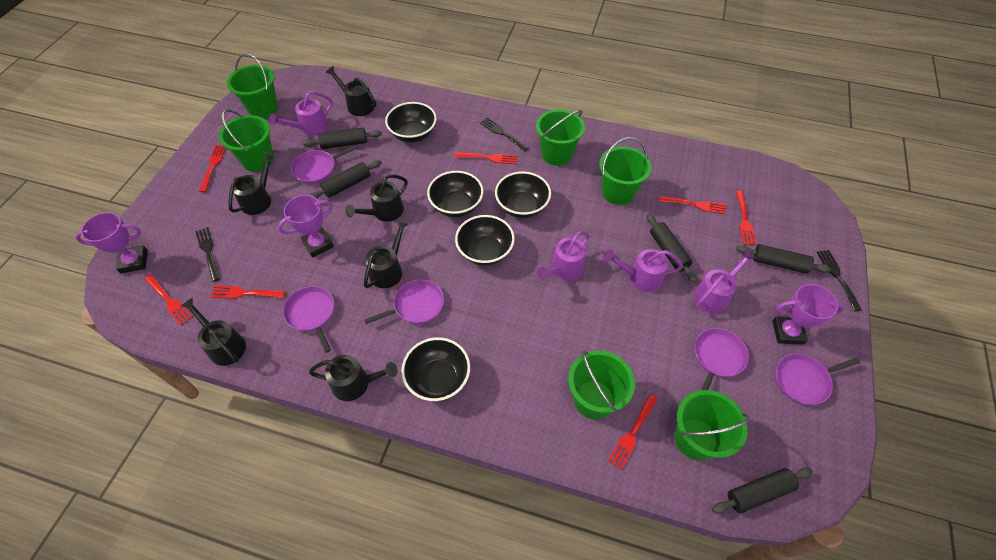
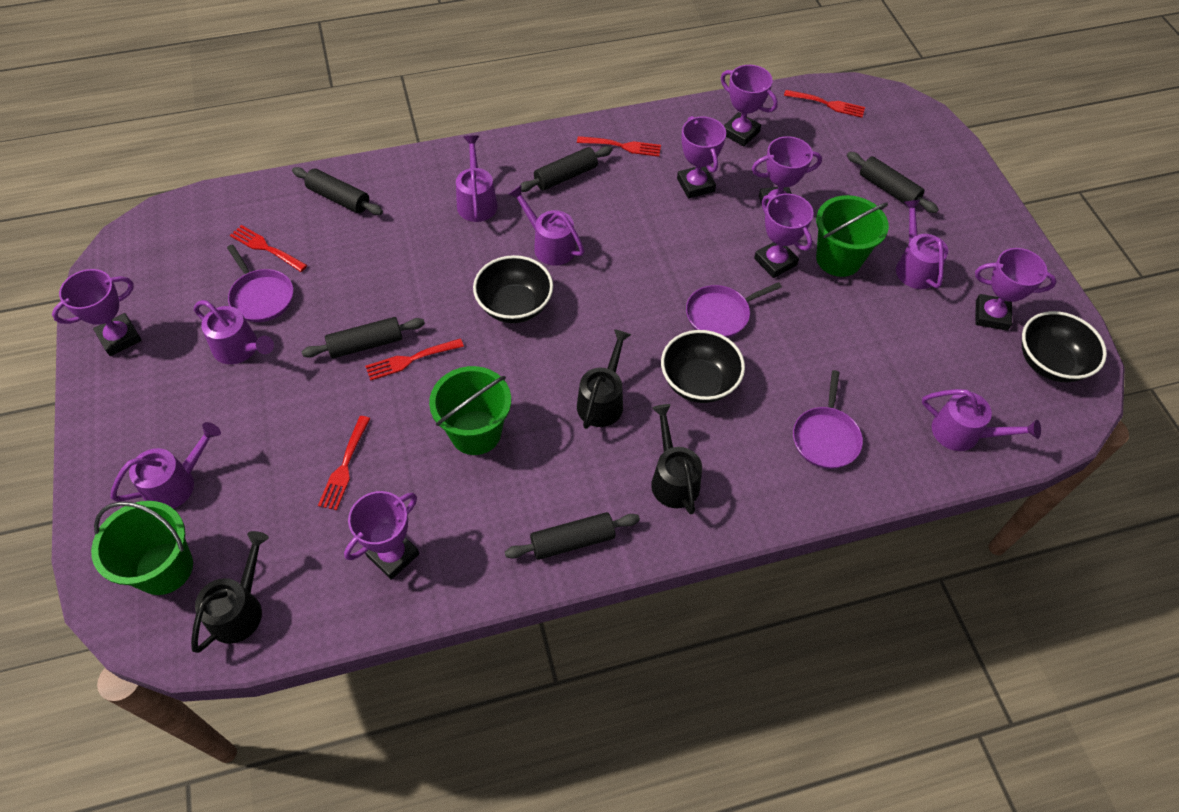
black bowl: 5 -> 3
black fork: 3 -> 0
black watering can: 6 -> 3
green bucket: 6 -> 3
purple pan: 5 -> 3
purple trophy: 3 -> 7
purple watering can: 4 -> 6
red fork: 7 -> 5

